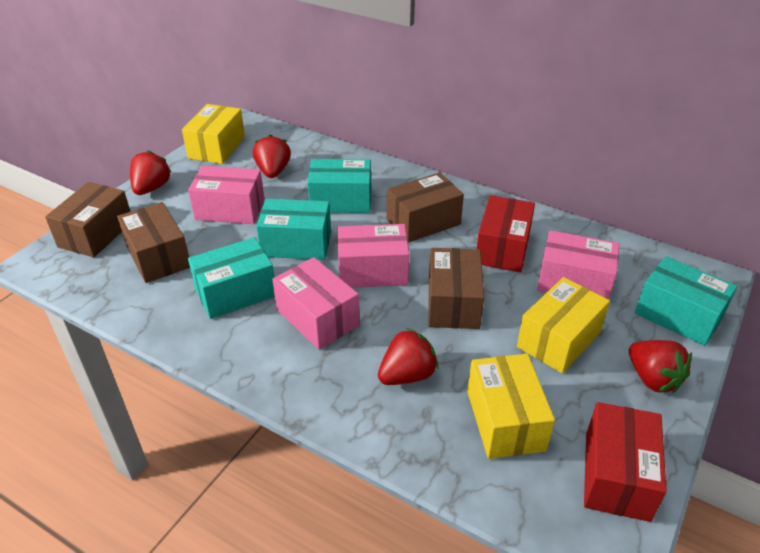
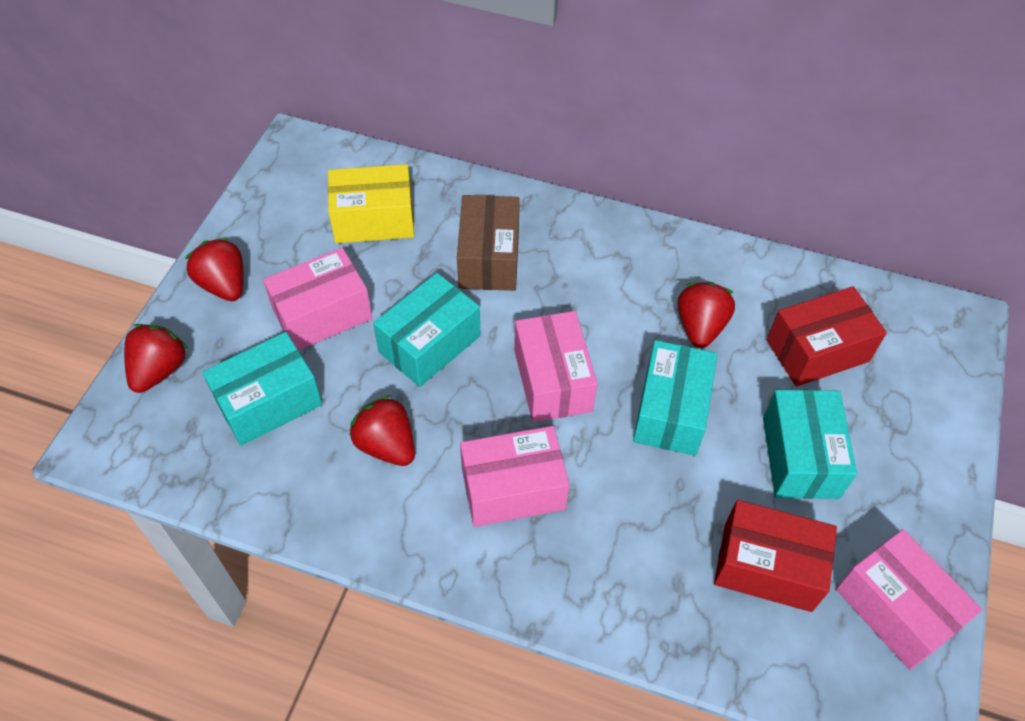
brown box: 4 -> 1
yellow box: 3 -> 1

